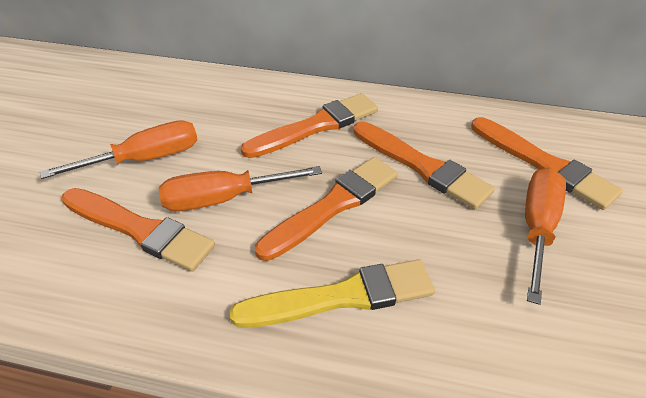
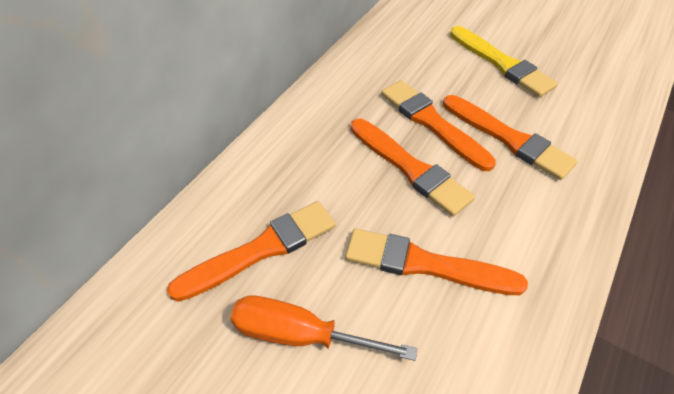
orange screwdriver: 3 -> 1

